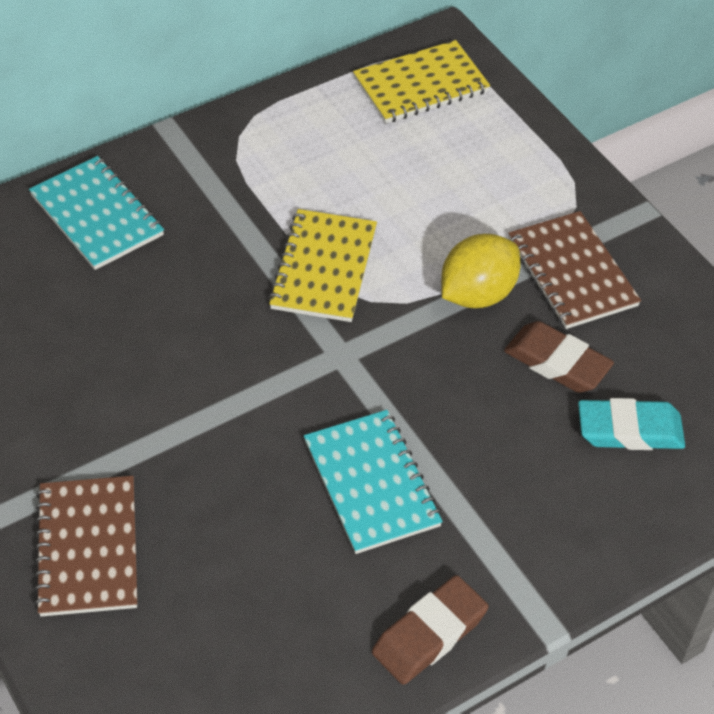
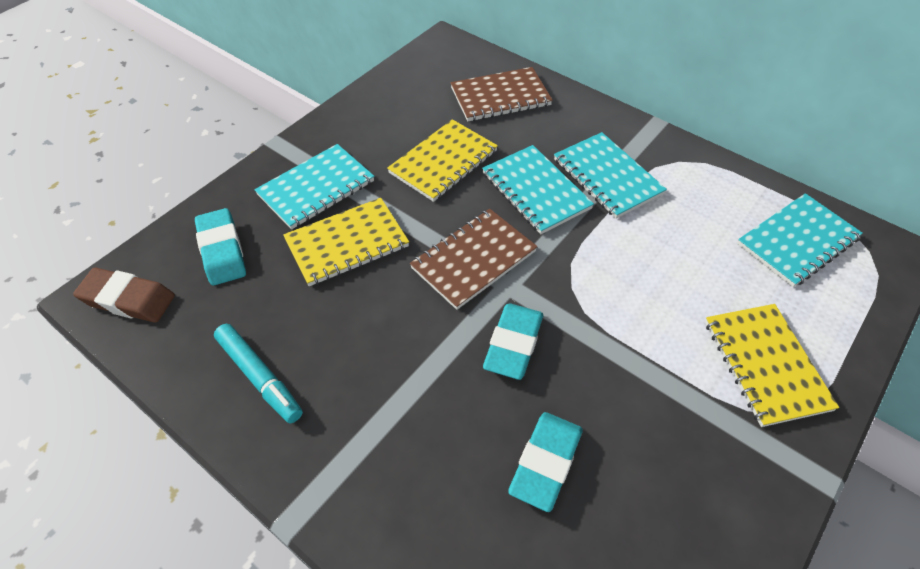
brown eraser: 2 -> 1
turquoise eraser: 1 -> 3
turquoise marker: 0 -> 1
turquoise notebook: 2 -> 4
yellow lemon: 1 -> 0
yellow notebook: 2 -> 3

